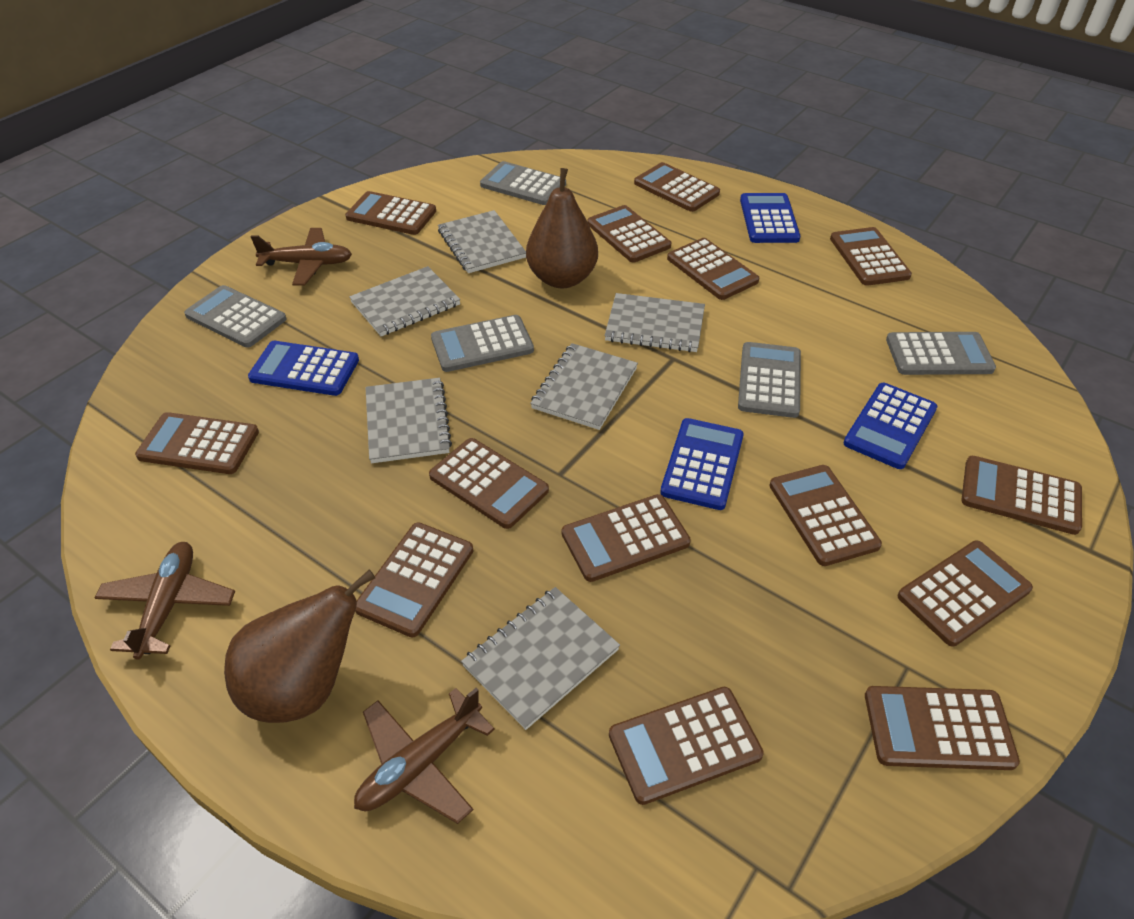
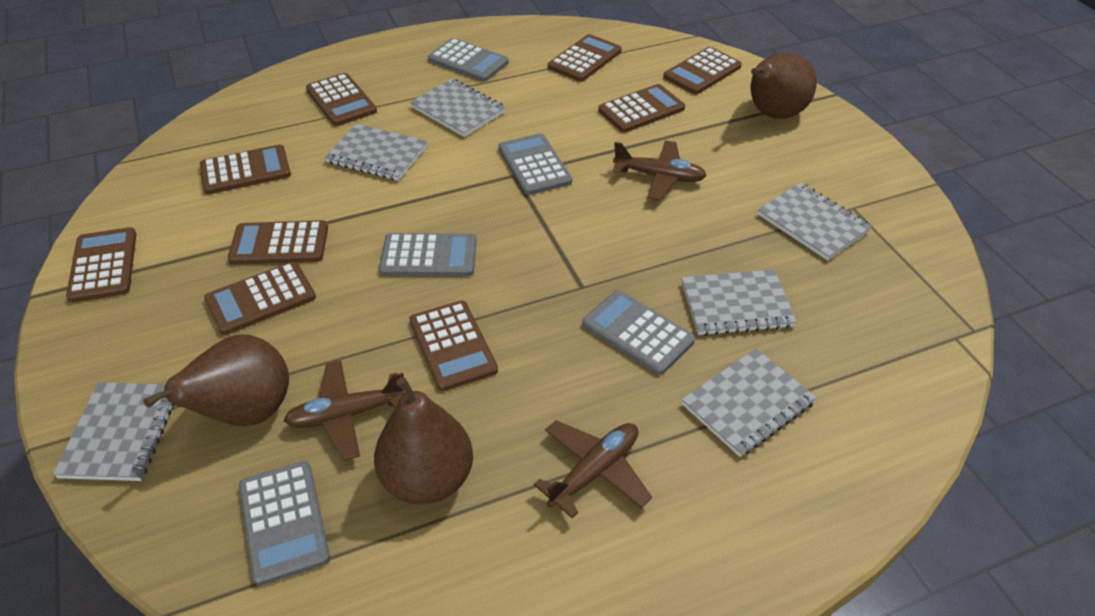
blue calculator: 4 -> 0
brown calculator: 14 -> 9
brown pear: 2 -> 3

